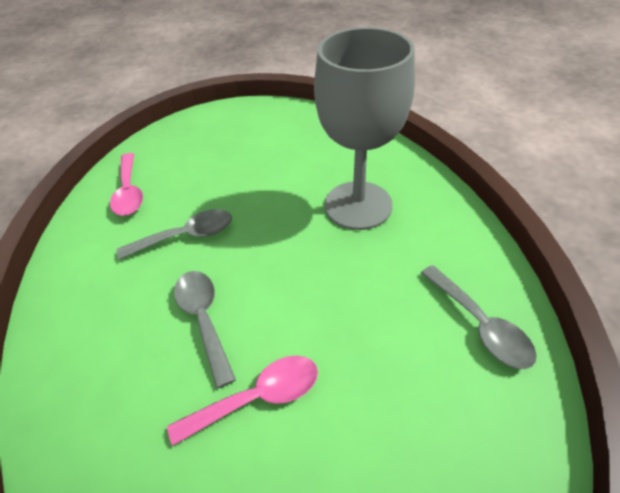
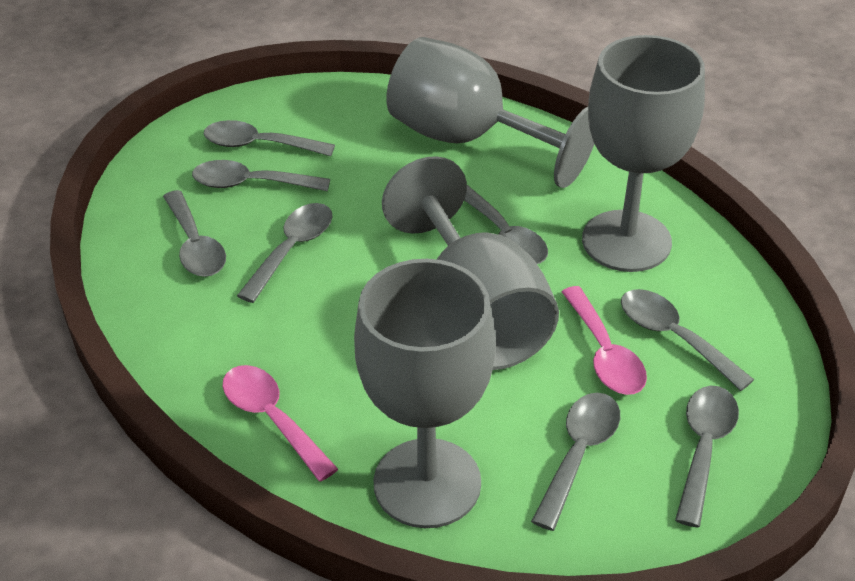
grey goblet: 1 -> 4
grey spoon: 3 -> 8

